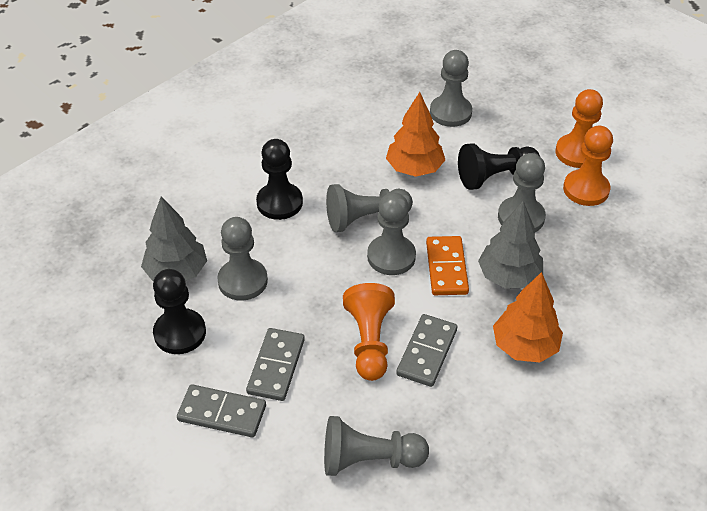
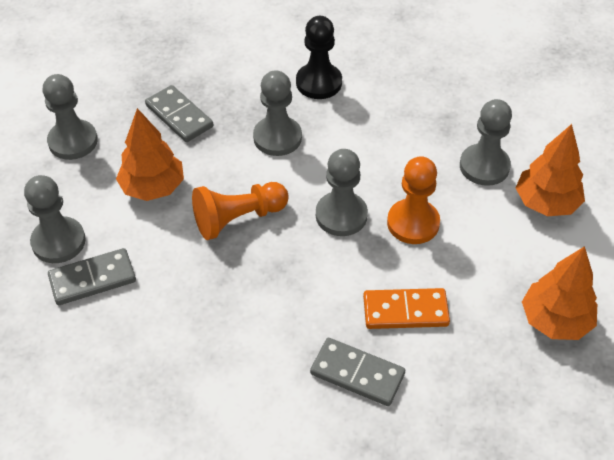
black pawn: 3 -> 1
grey pawn: 6 -> 5
grey tree: 2 -> 0
orange pawn: 3 -> 2
orange tree: 2 -> 3

